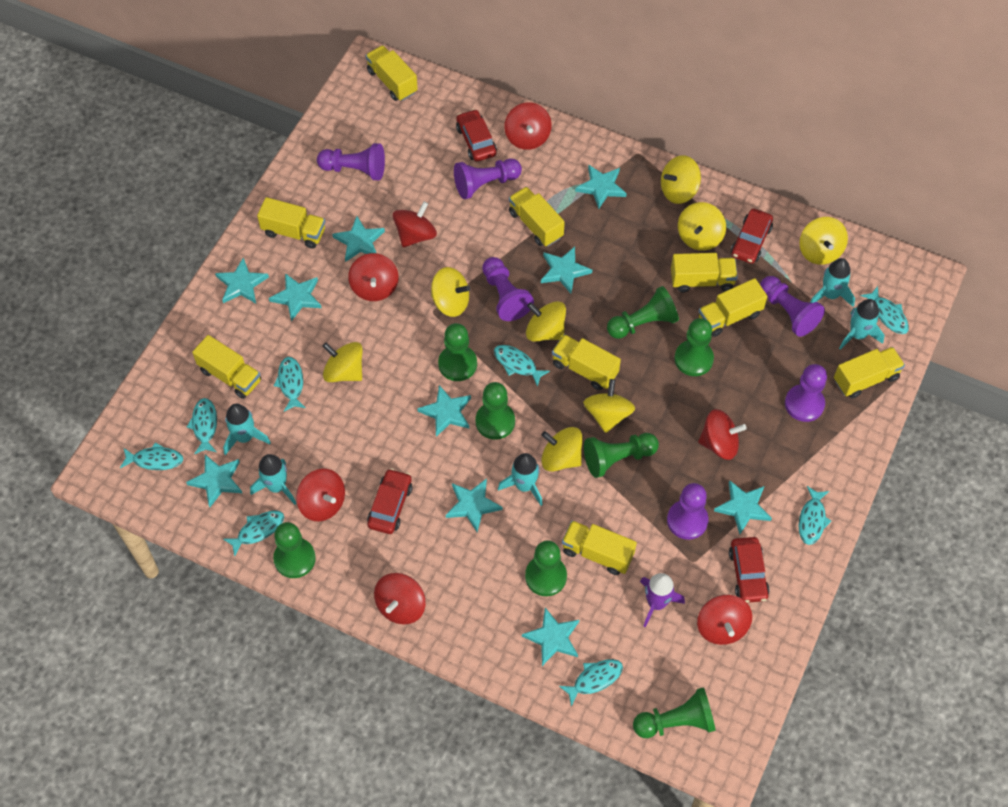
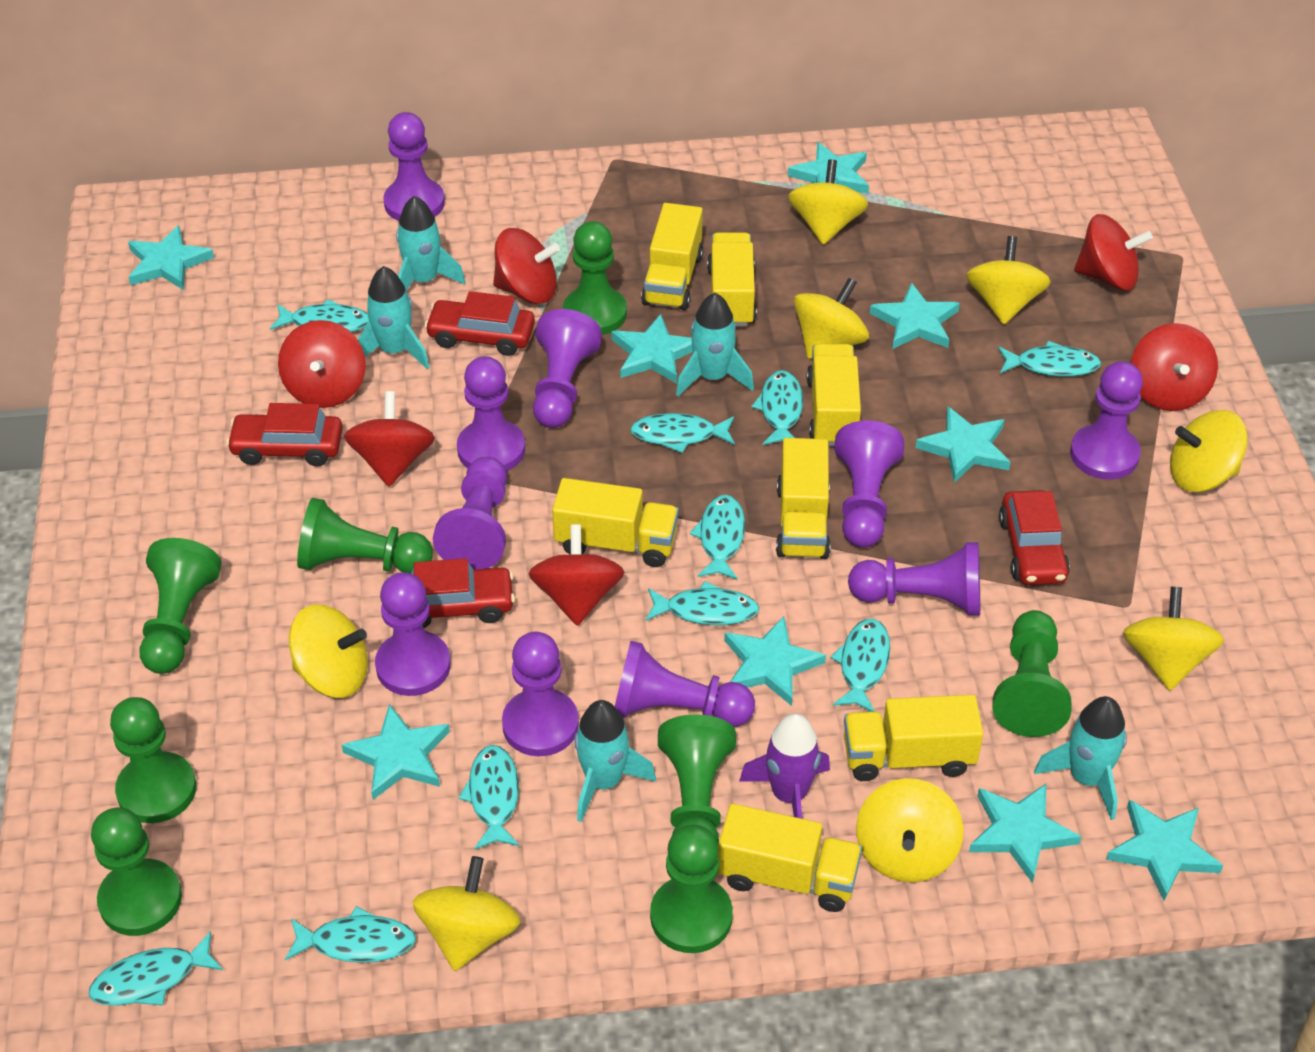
purple pawn: 6 -> 10
red spinning top: 7 -> 6
turquoise fish: 8 -> 10
turquoise star: 10 -> 9
yellow truck: 9 -> 7

